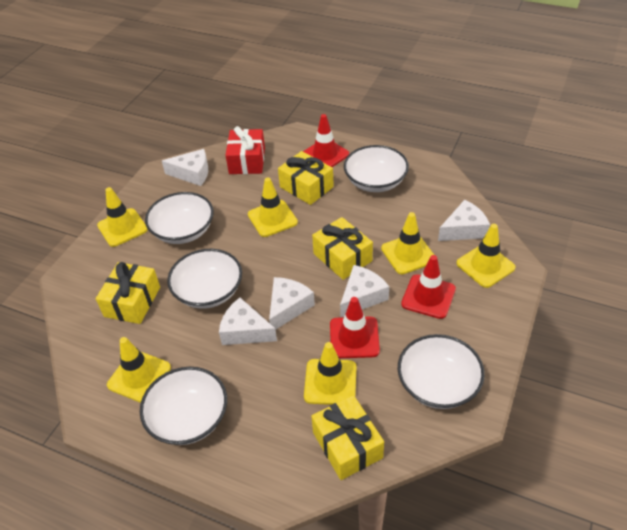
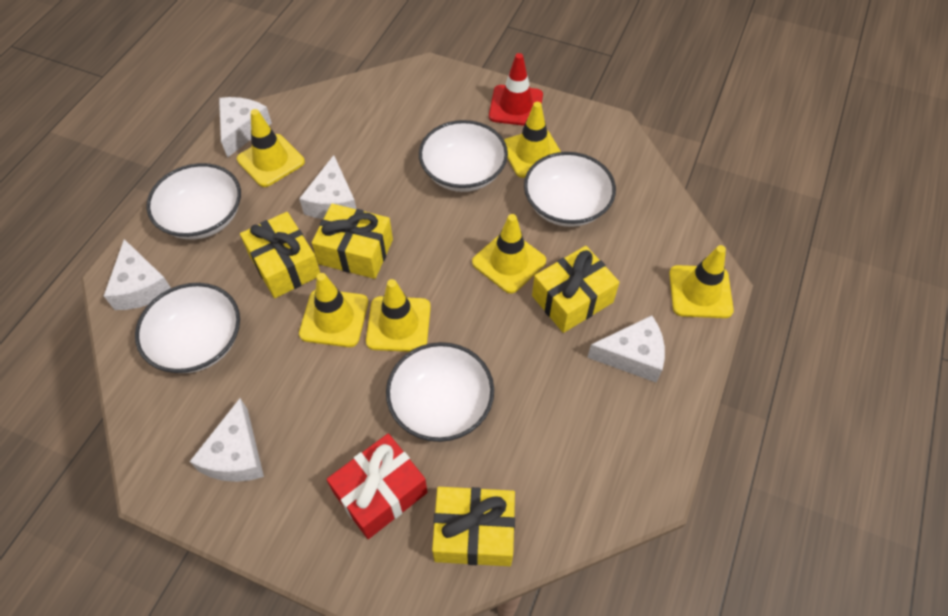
red traffic cone: 3 -> 1

